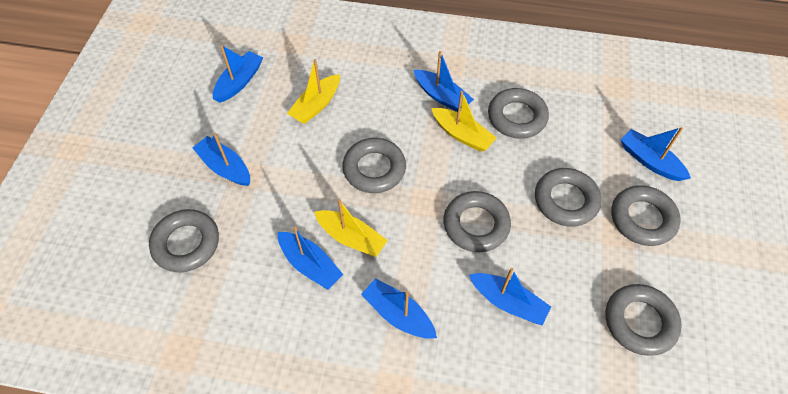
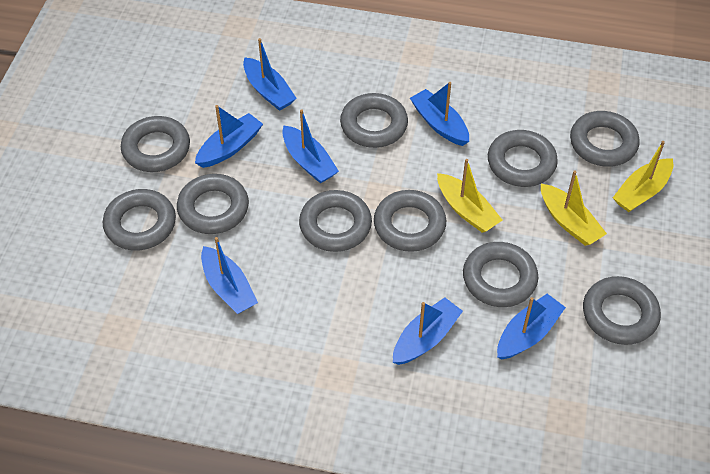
grey ring: 7 -> 10

